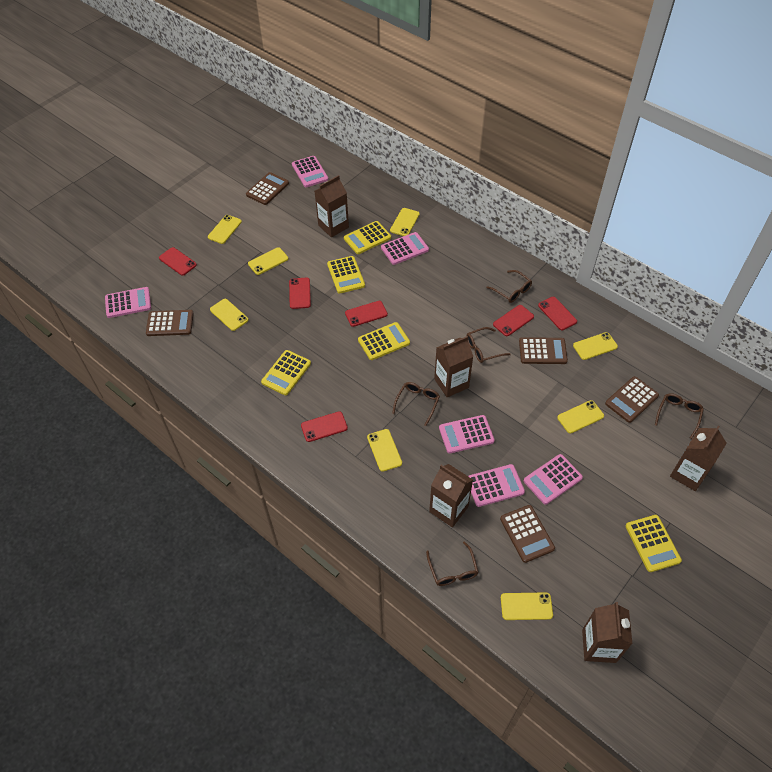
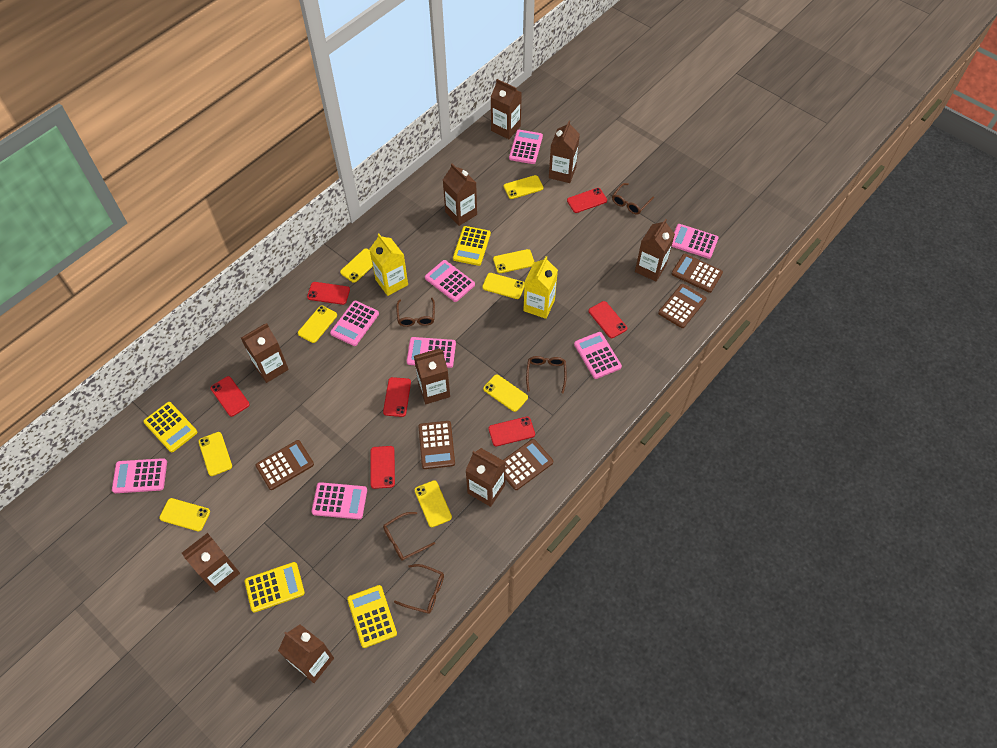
brown carton: 5 -> 9
pink calculator: 6 -> 8
red phone: 6 -> 7
yellow calculator: 5 -> 4
yellow carton: 0 -> 2
yellow phone: 8 -> 9

